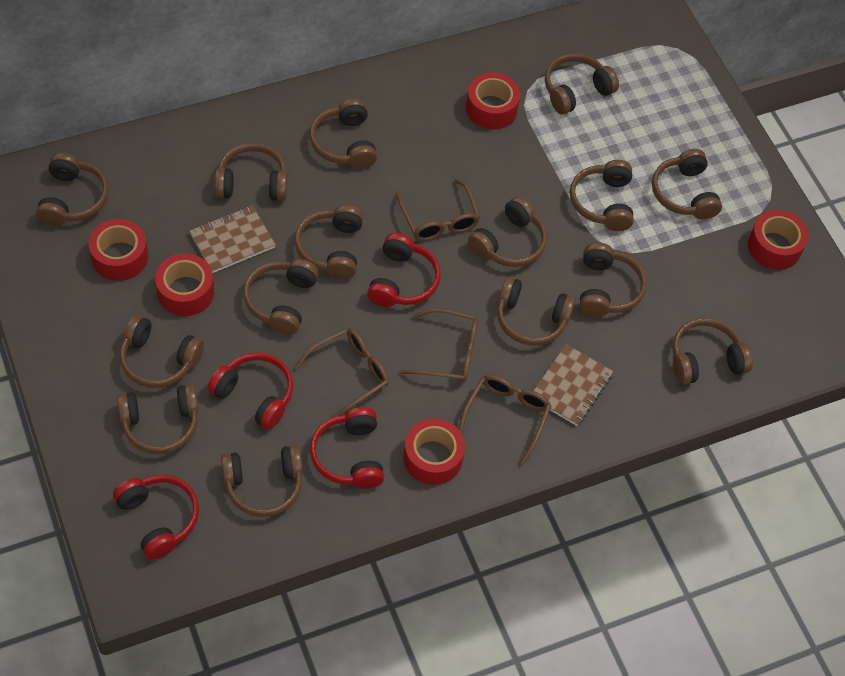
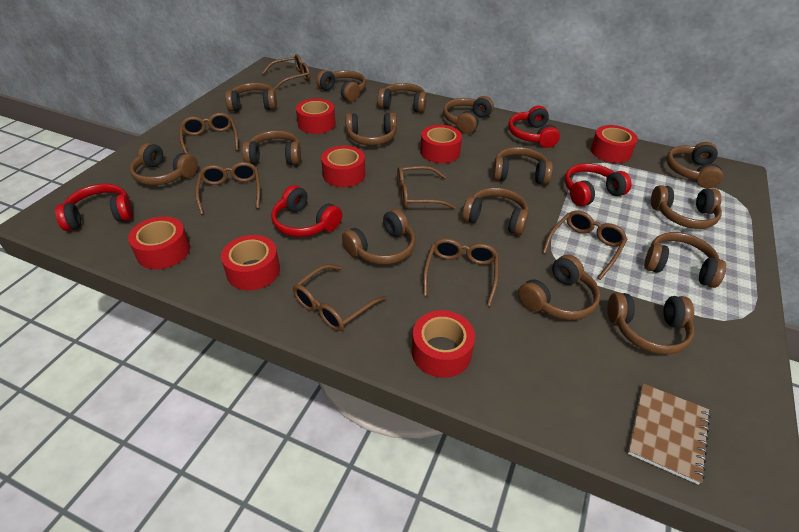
brown glasses: 4 -> 7
brown notebook: 2 -> 1
red tape: 5 -> 7

